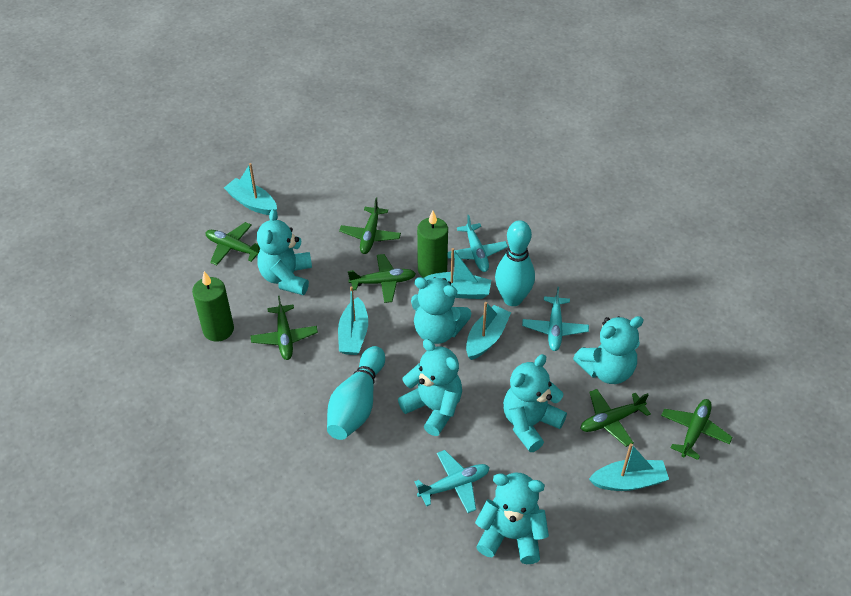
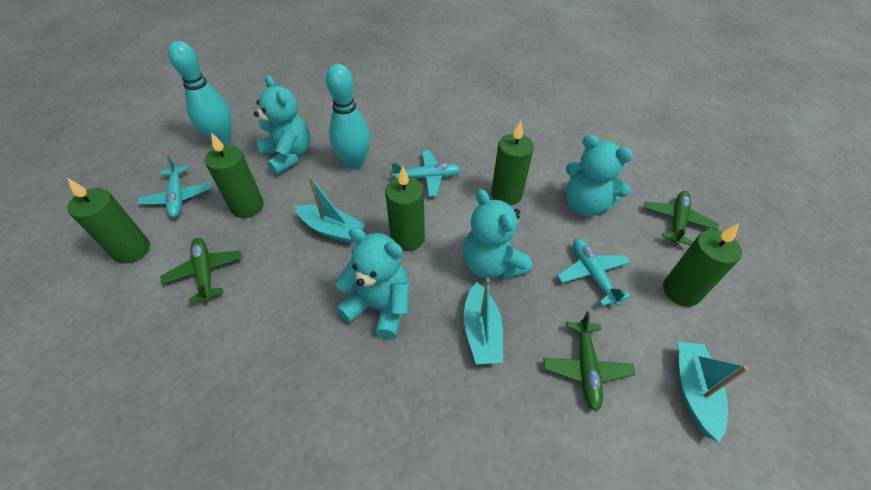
green candle: 2 -> 5
green plane: 6 -> 3
turquoise boat: 5 -> 3
turquoise teddy bear: 6 -> 4

